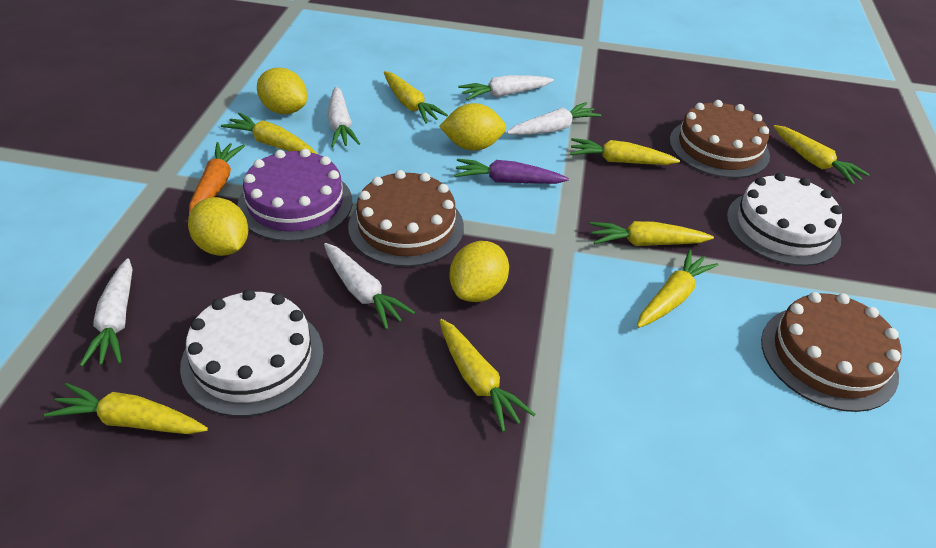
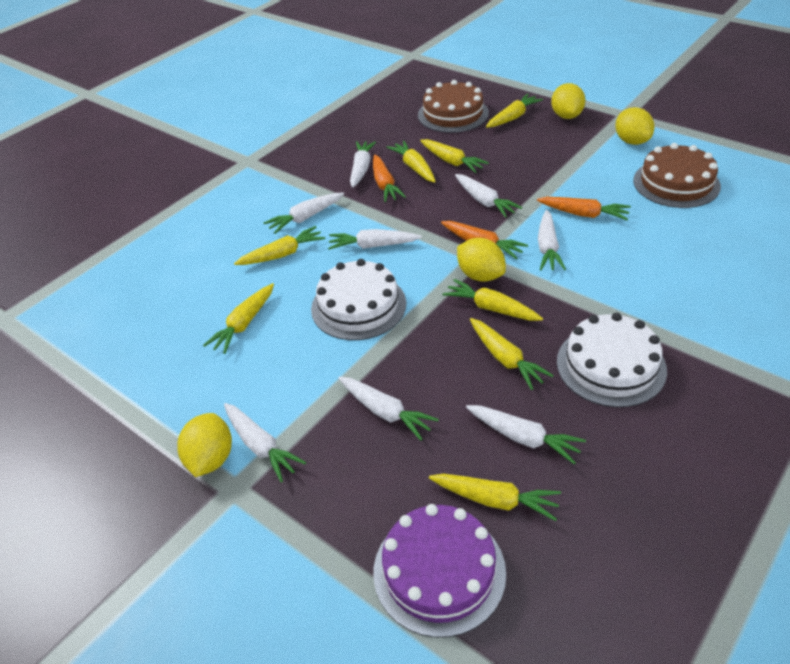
brown cake: 3 -> 2
orange carrot: 1 -> 3
purple carrot: 1 -> 0
white carrot: 5 -> 8

